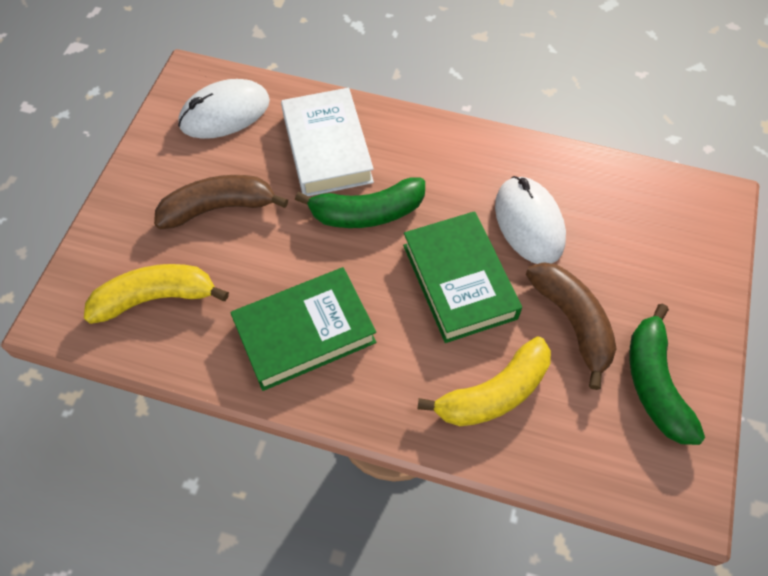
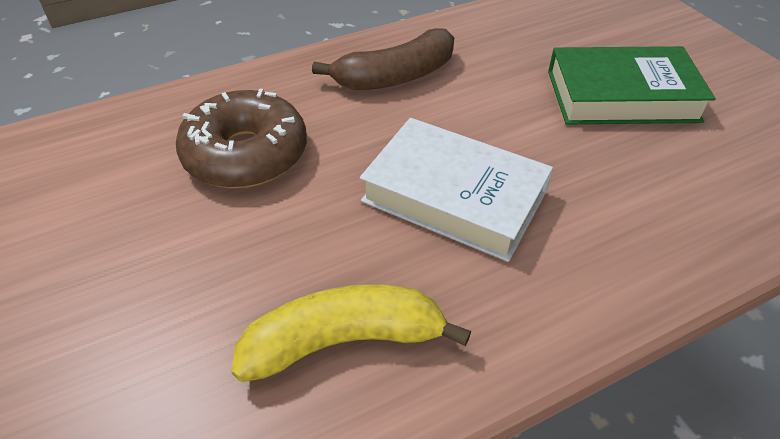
brown banana: 2 -> 1
brown donut: 0 -> 1
green banana: 2 -> 0
green book: 2 -> 1
white mouse: 2 -> 0
yellow banana: 2 -> 1

